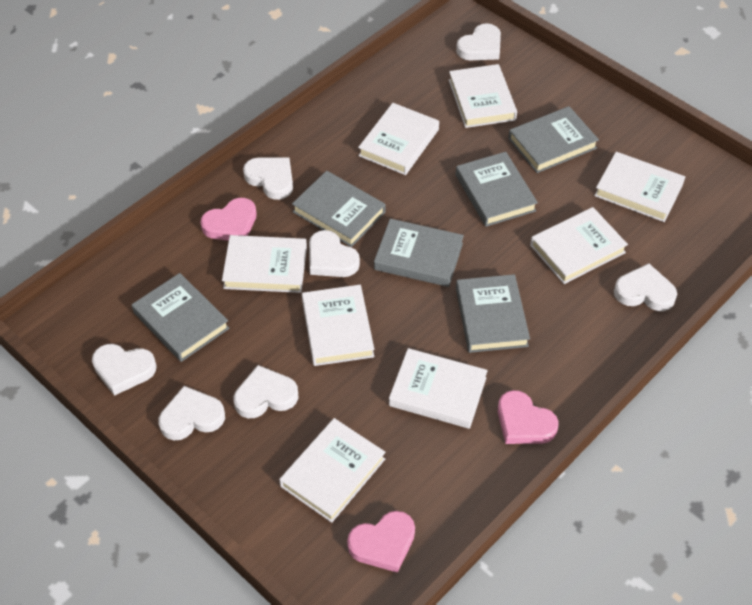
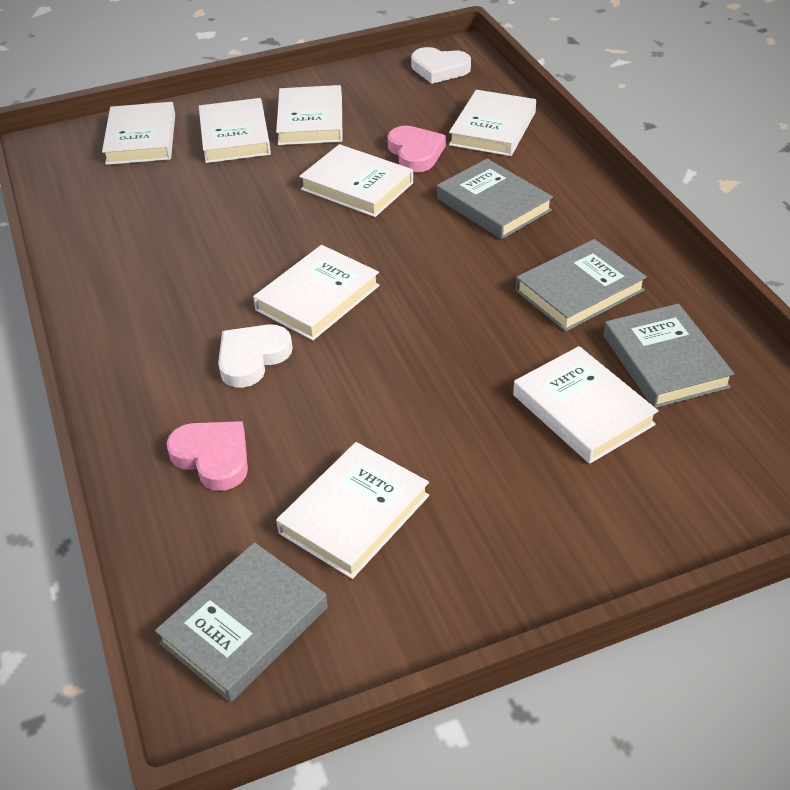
grey book: 6 -> 4
pink heart: 3 -> 2
white heart: 7 -> 2

